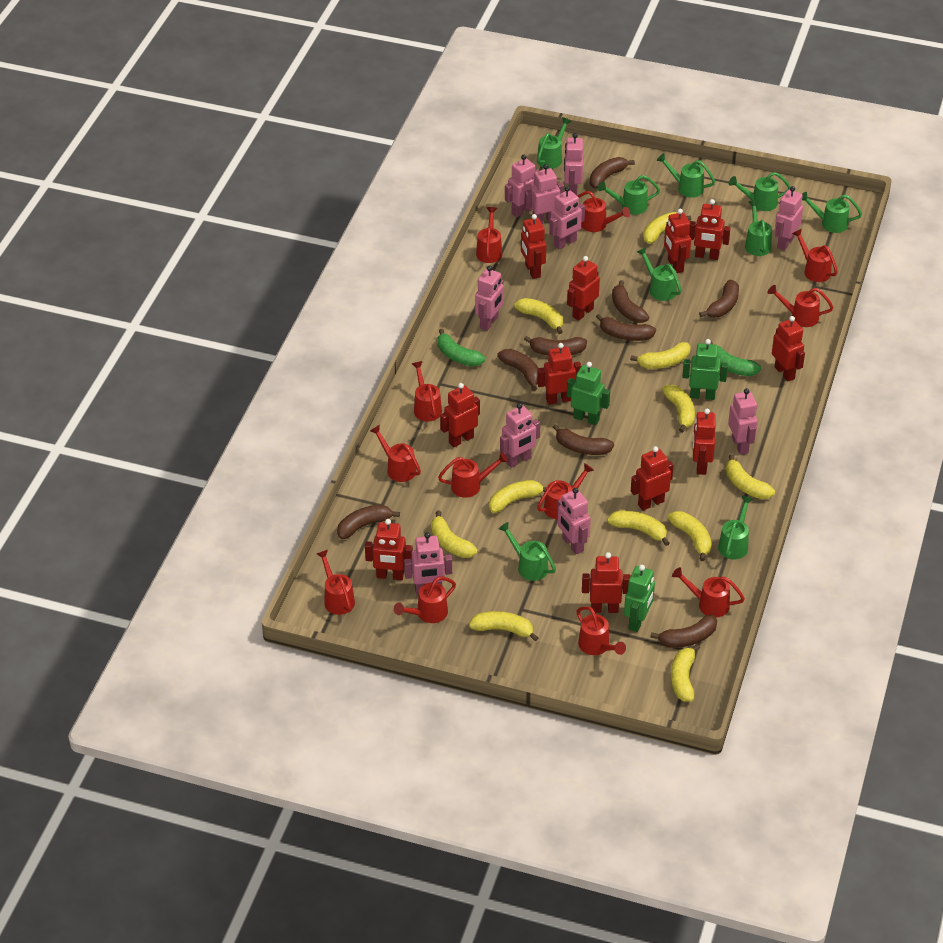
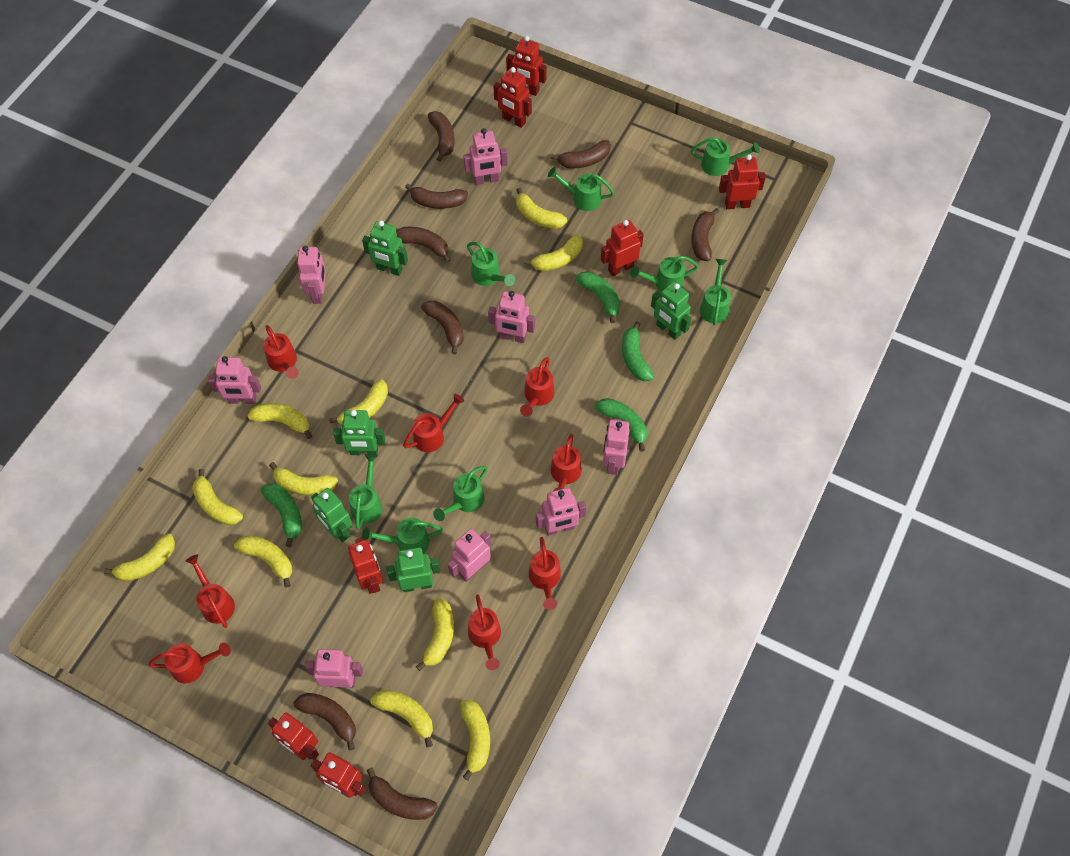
brown banana: 9 -> 8
green banana: 2 -> 4
green robot: 3 -> 5
green watering can: 9 -> 8
pink robot: 10 -> 8
red robot: 11 -> 7
red watering can: 12 -> 8

